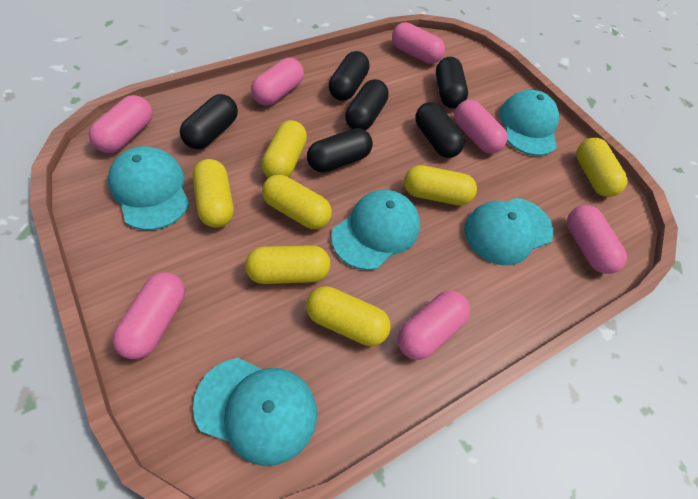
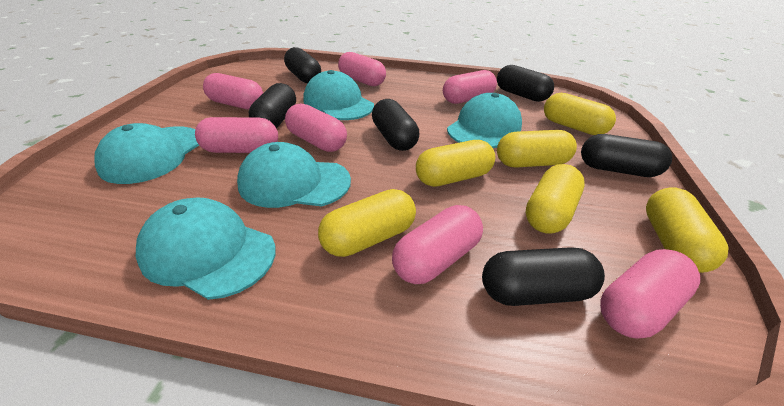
yellow capsule: 7 -> 6

